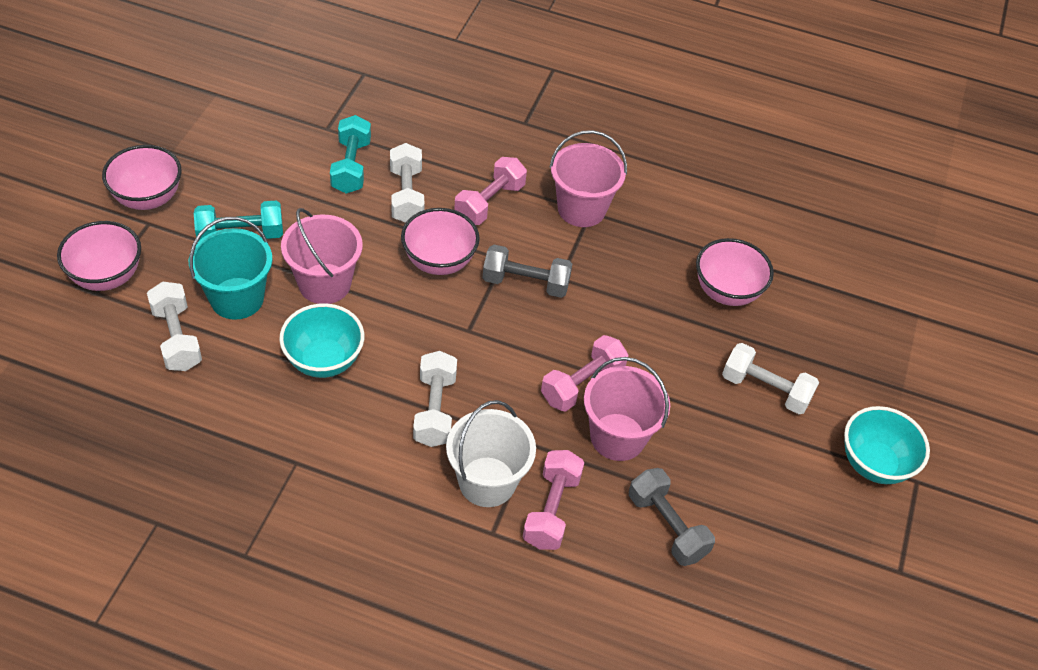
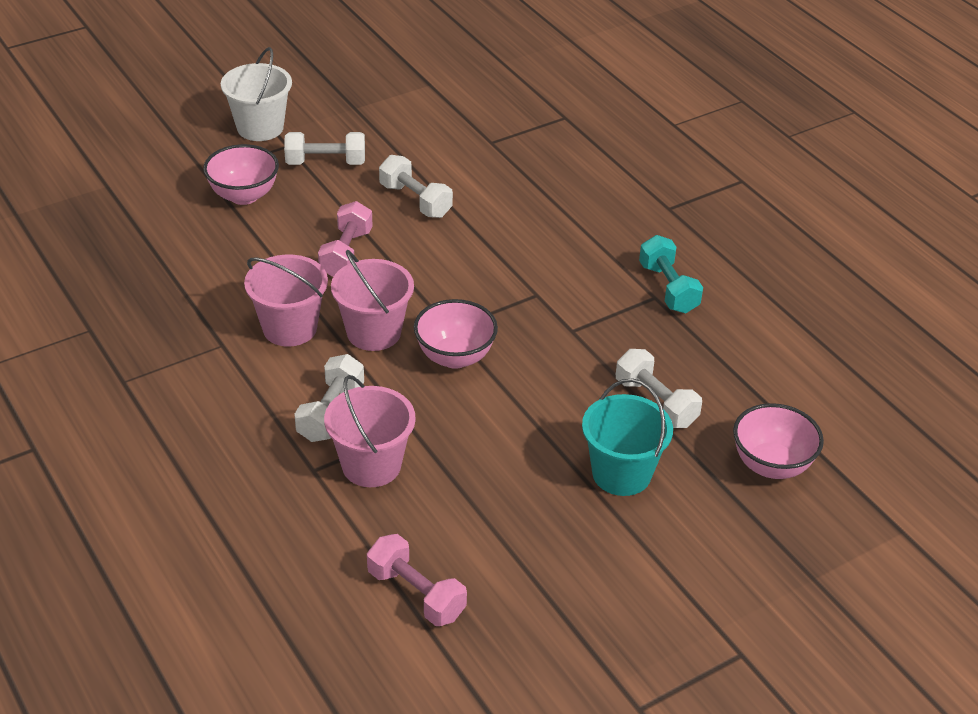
grey dumbbell: 2 -> 0
pink bowl: 4 -> 3
pink dumbbell: 3 -> 2
turquoise bowl: 2 -> 0
turquoise dumbbell: 2 -> 1

